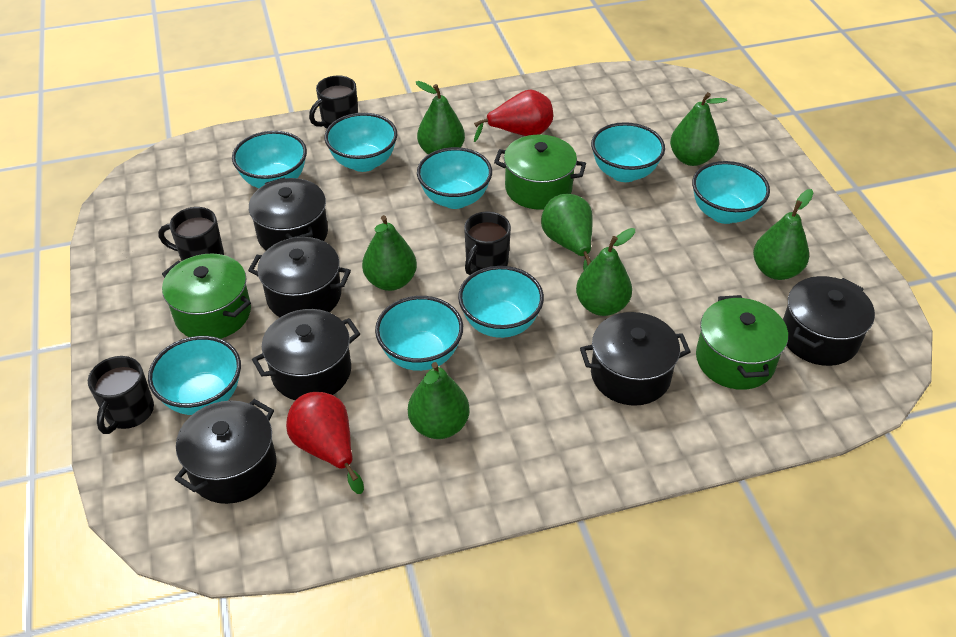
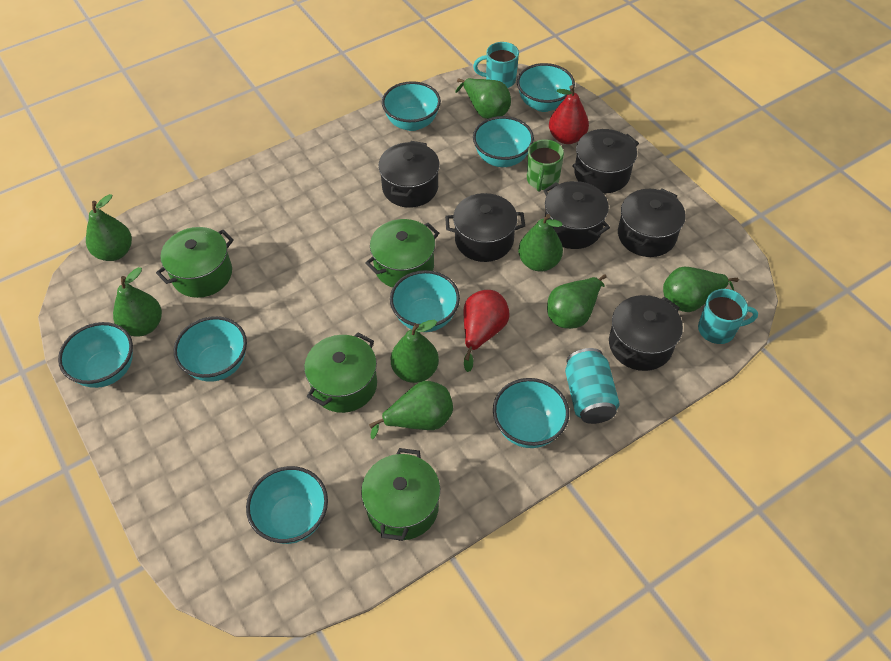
black mug: 4 -> 0
green mug: 0 -> 1
green pear: 7 -> 8
green pot: 3 -> 4
turquoise can: 0 -> 1
turquoise mug: 0 -> 2

